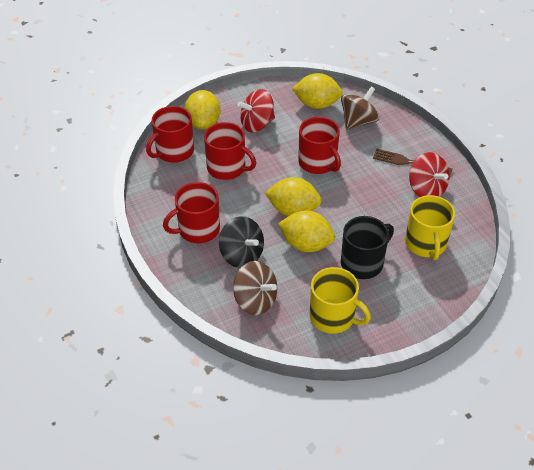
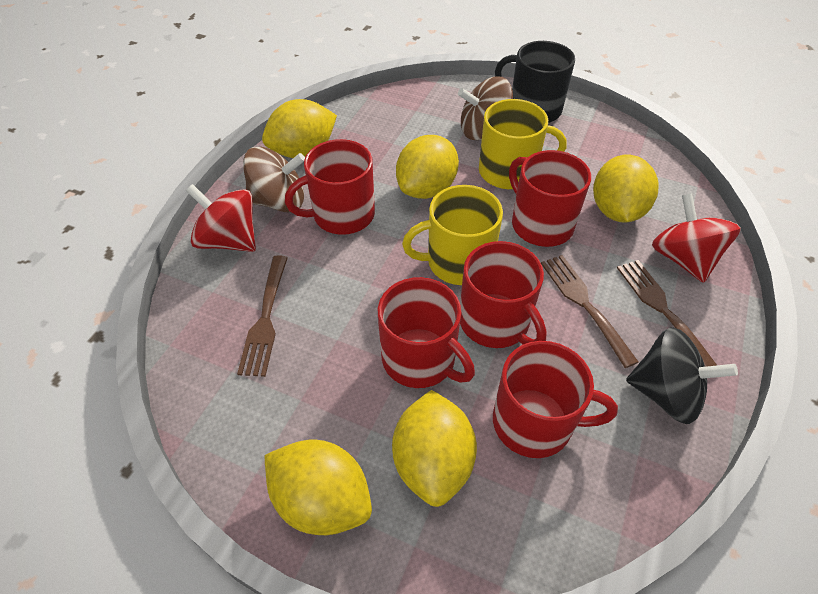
brown fork: 1 -> 3
red mug: 4 -> 5
yellow lemon: 4 -> 5

